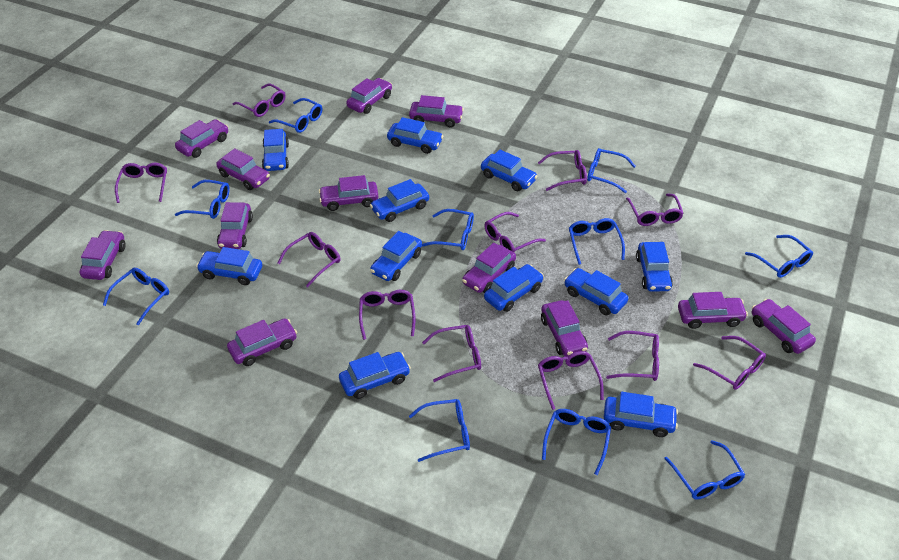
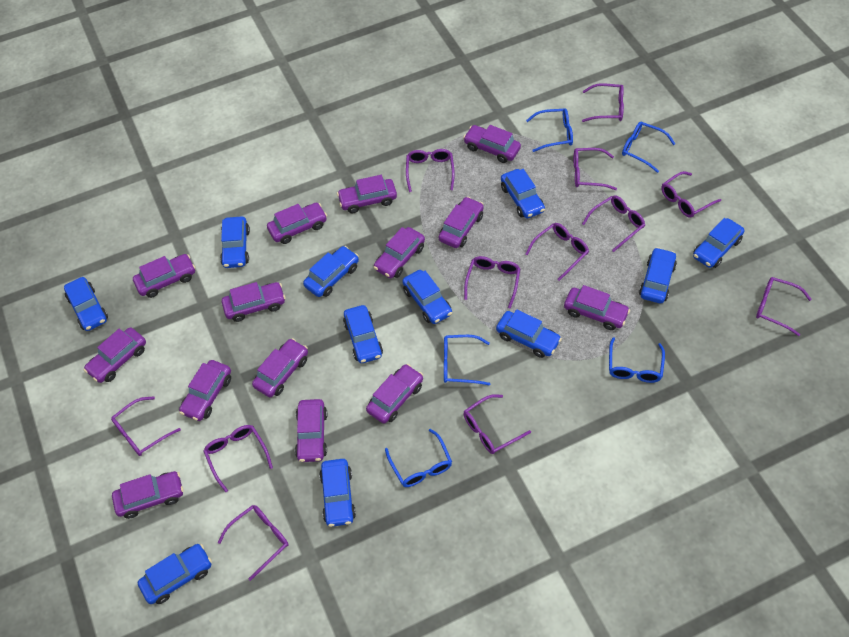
blue glasses: 10 -> 5
purple car: 12 -> 14
purple glasses: 11 -> 12

